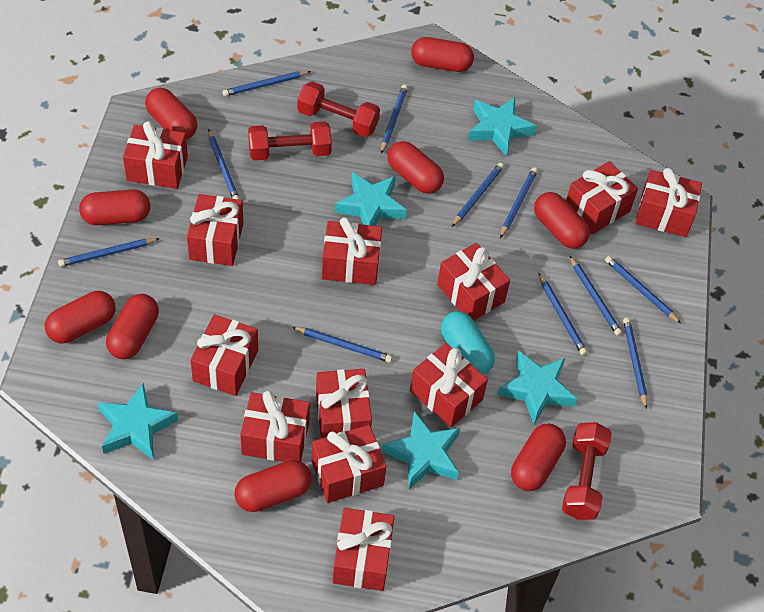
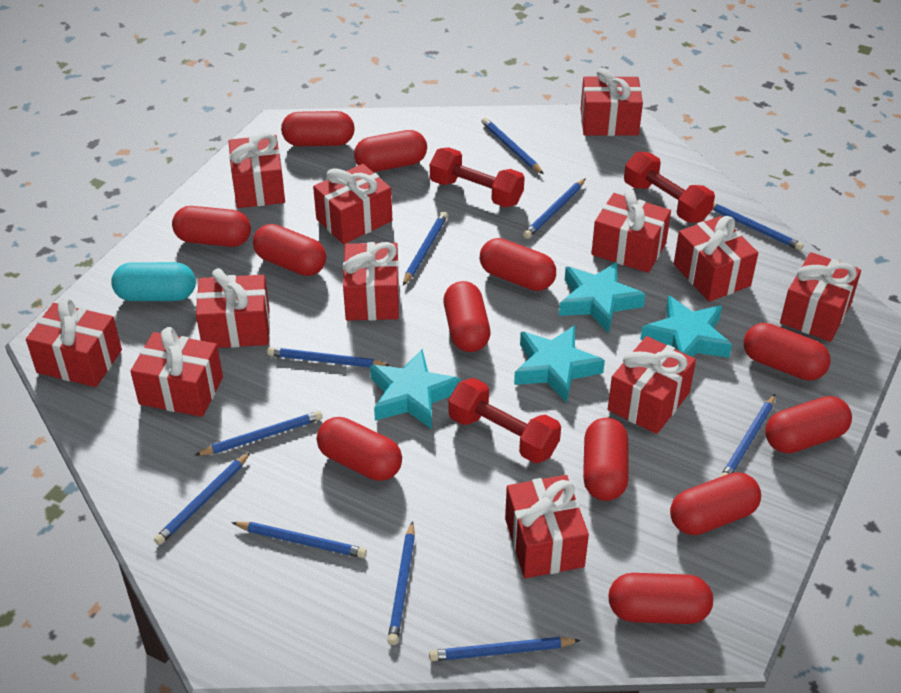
red capsule: 9 -> 12
turquoise star: 5 -> 4

